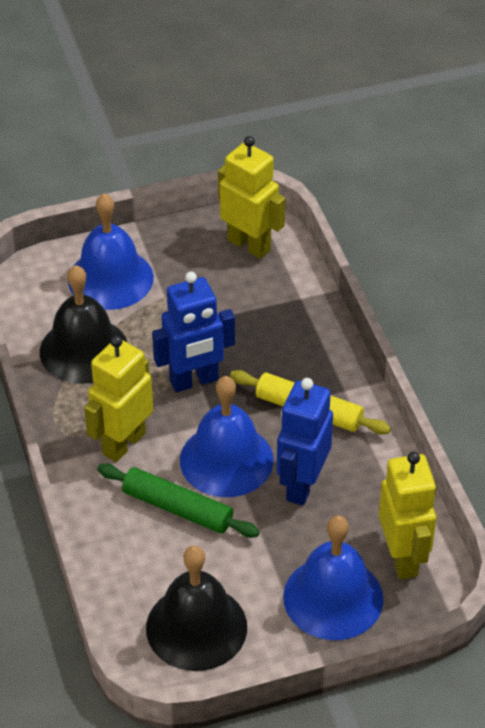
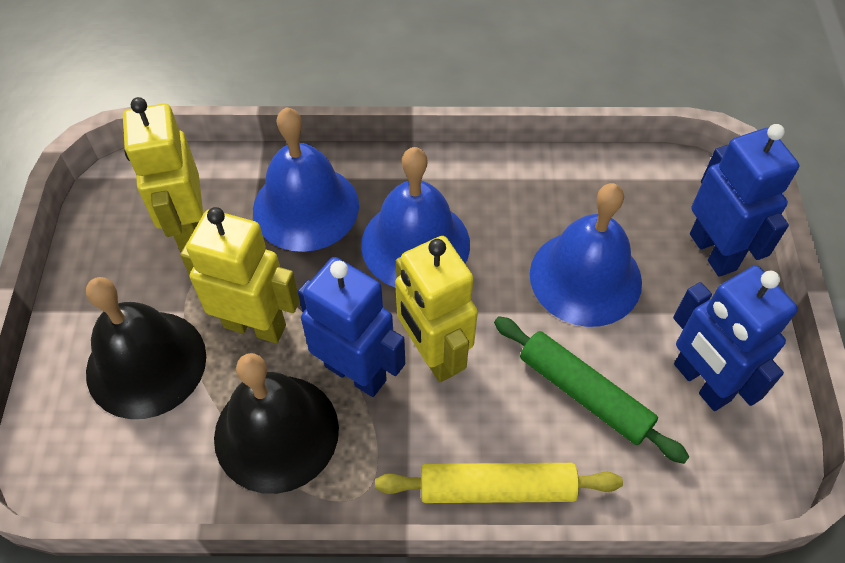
blue robot: 2 -> 3

